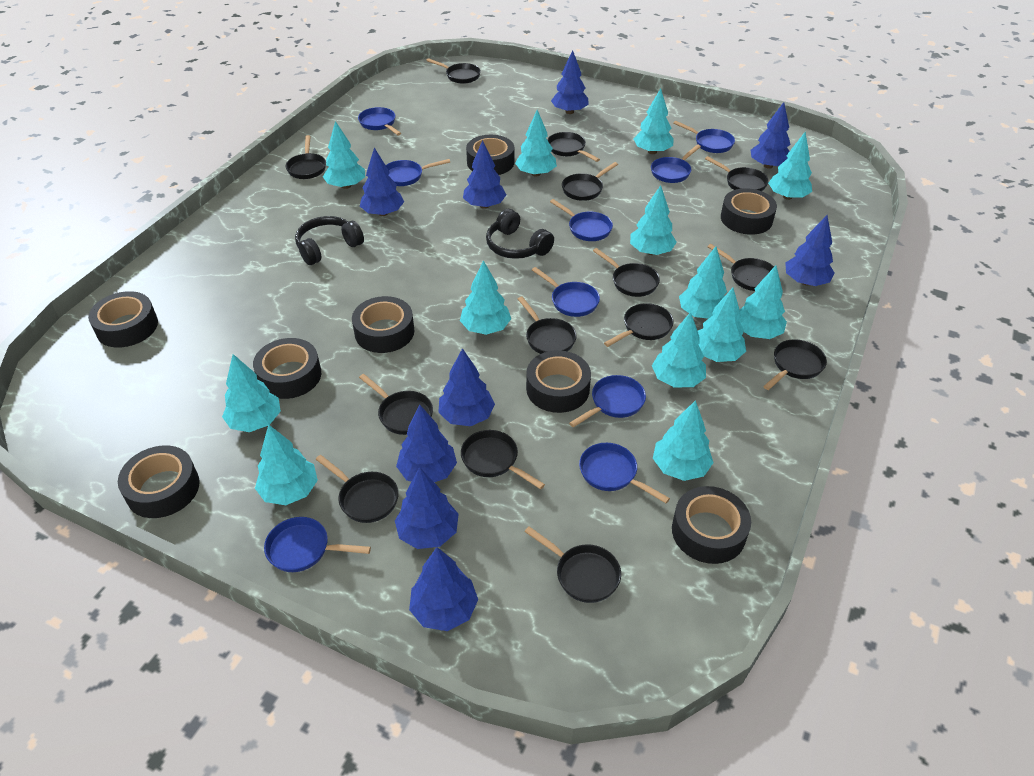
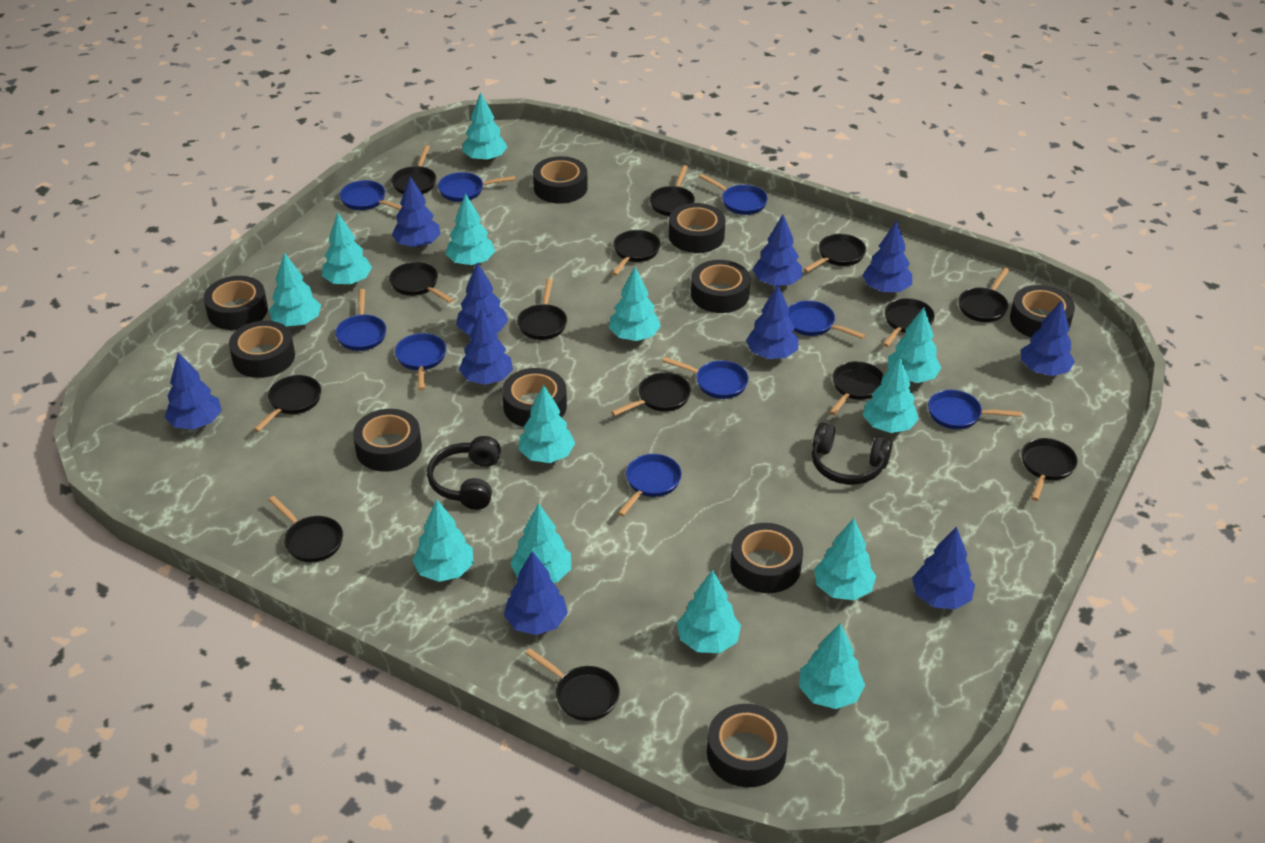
black tape: 8 -> 10
blue tree: 9 -> 10

